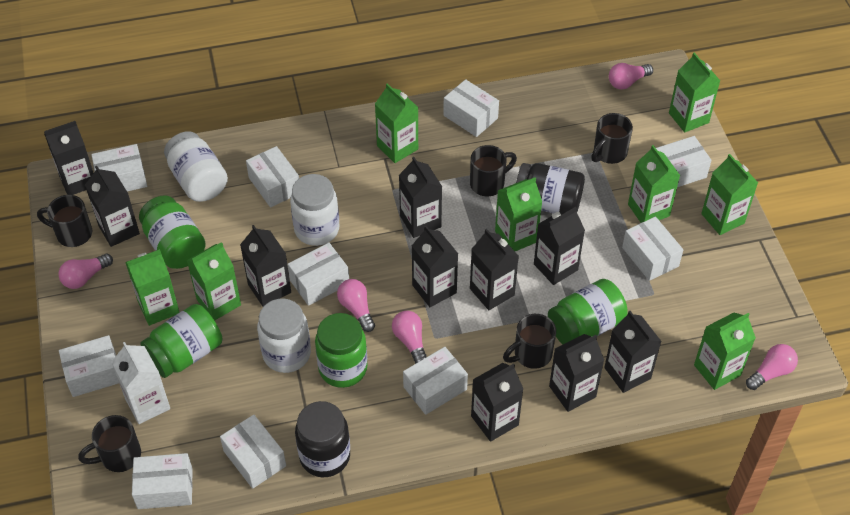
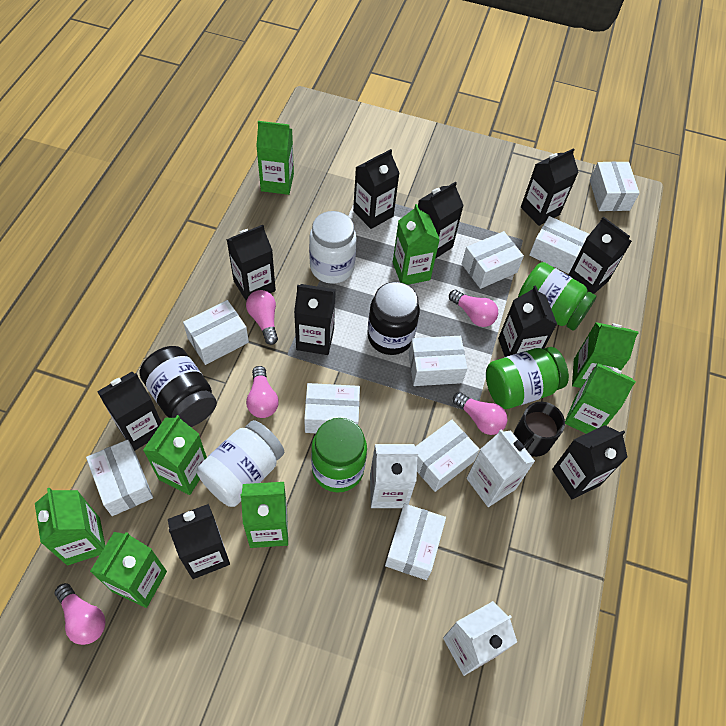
black mug: 5 -> 1
green jar: 4 -> 3
white box: 10 -> 9
white carton: 1 -> 3
white jar: 3 -> 2

